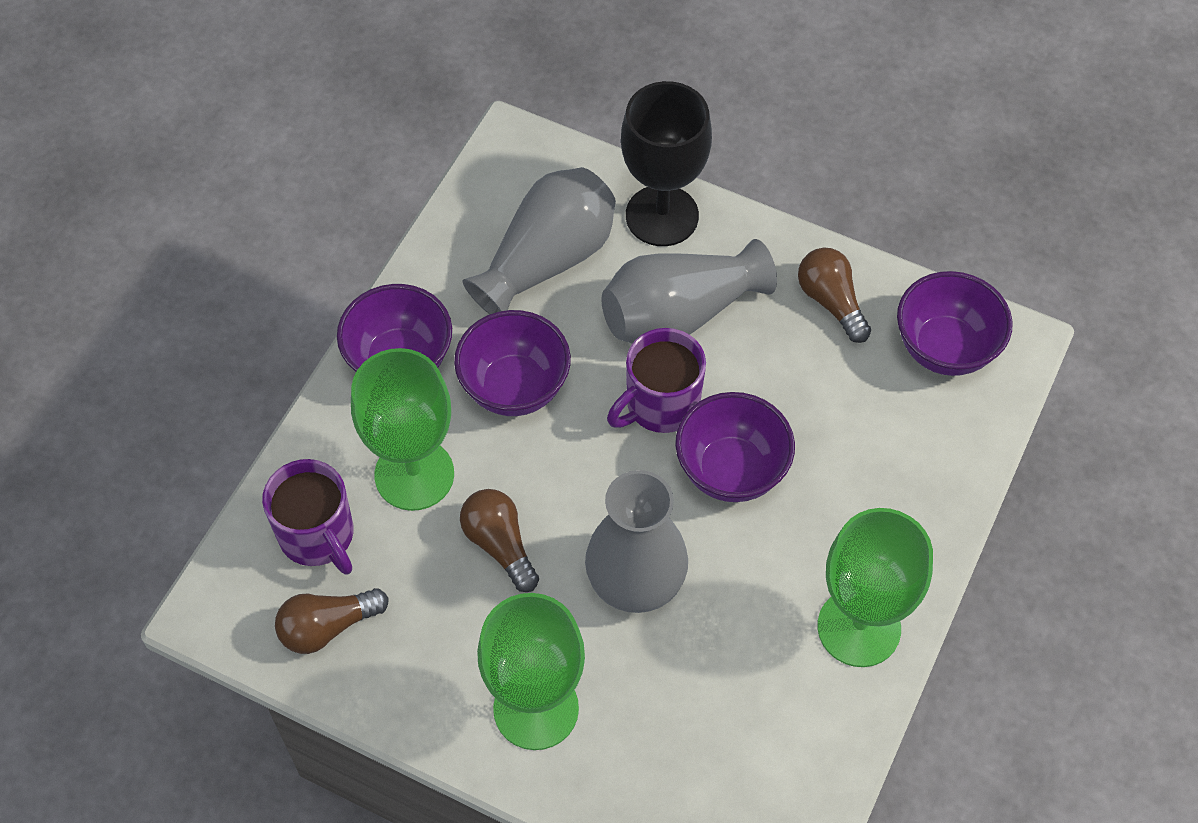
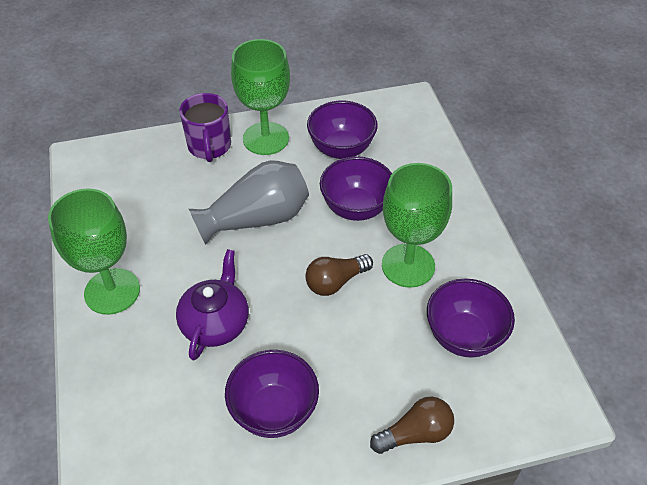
black goblet: 1 -> 0
brown light bulb: 3 -> 2
grey vase: 3 -> 1
purple mug: 2 -> 1
purple teapot: 0 -> 1

